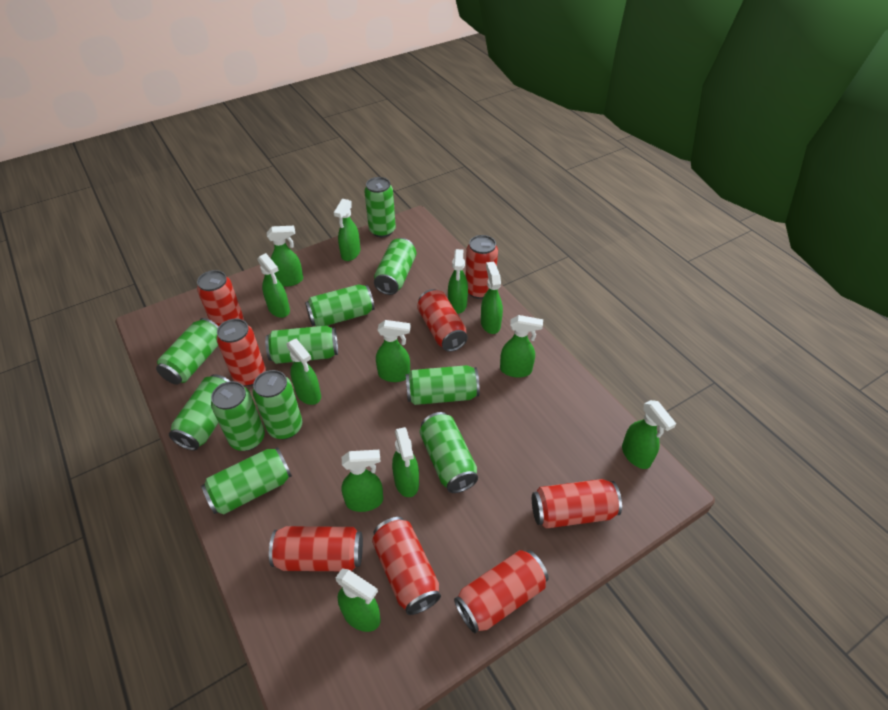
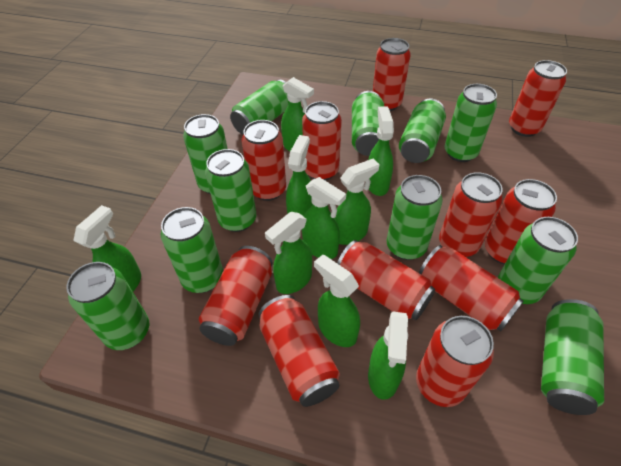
green spray bottle: 12 -> 9
red can: 8 -> 11

